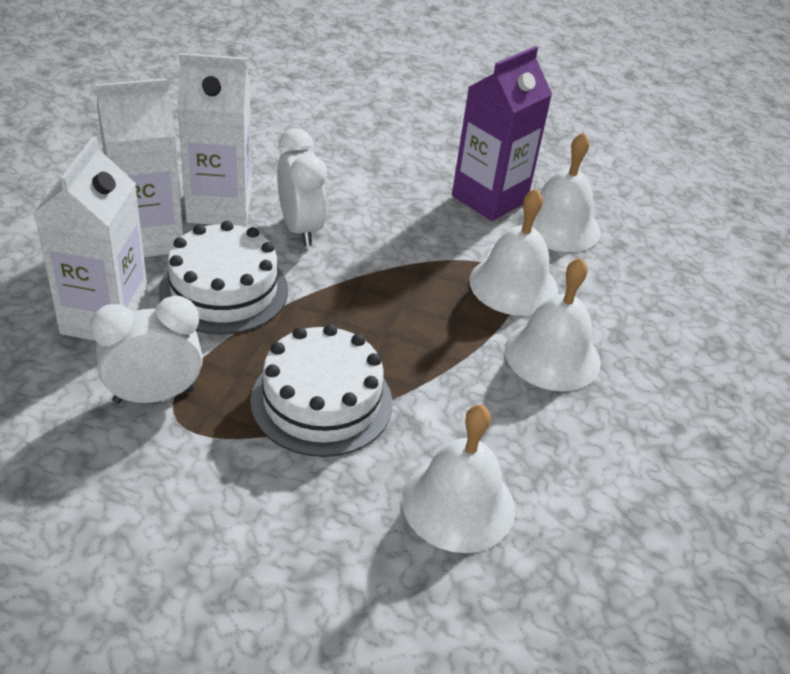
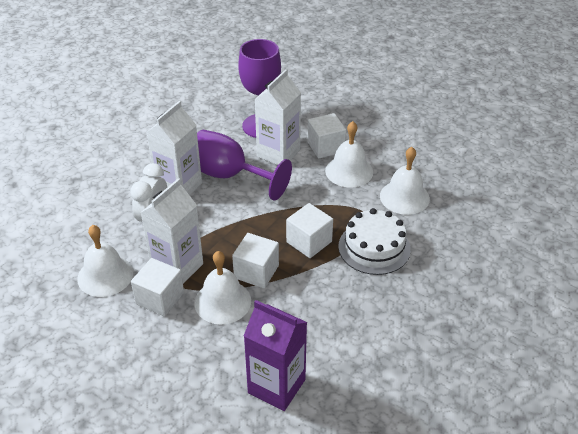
purple goblet: 0 -> 2
white cake: 2 -> 1
white clock: 2 -> 1
white cube: 0 -> 4

